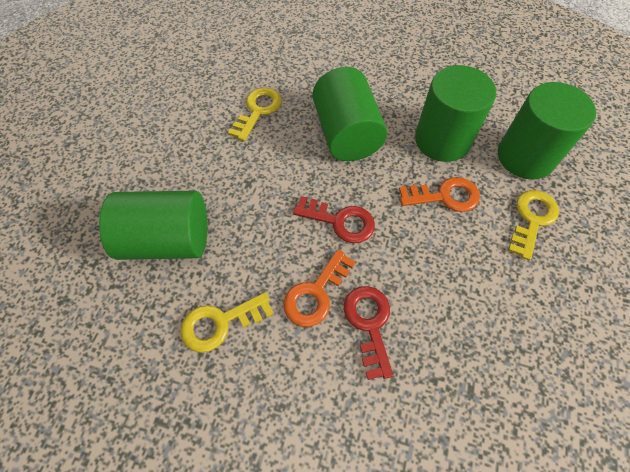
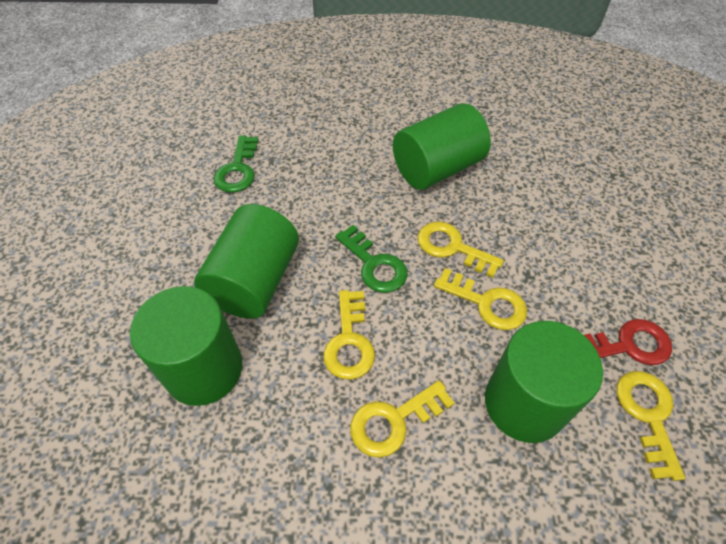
green key: 0 -> 2
orange key: 2 -> 0
red key: 2 -> 1
yellow key: 3 -> 5

